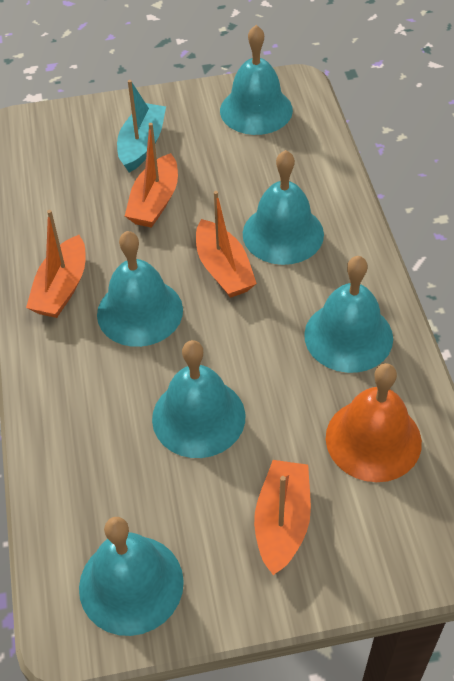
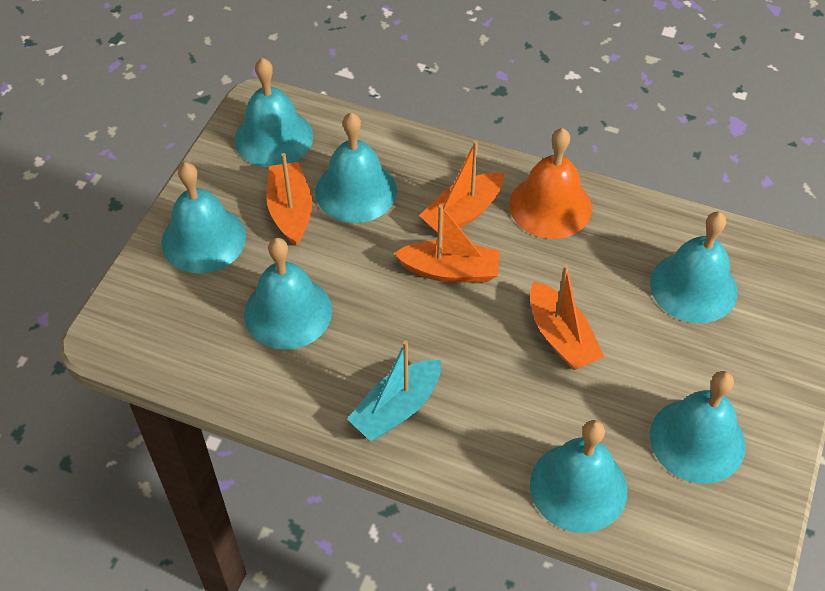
turquoise bell: 6 -> 7

